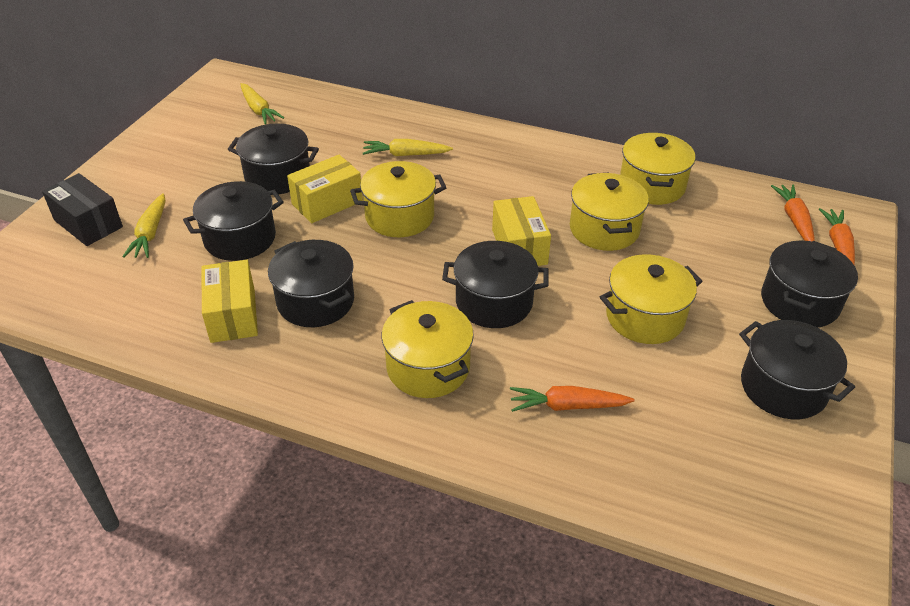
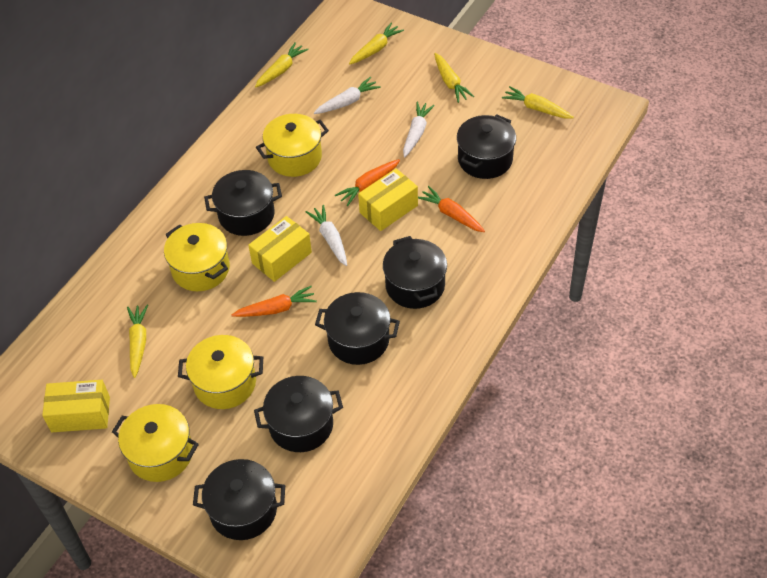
black box: 1 -> 0
white carrot: 0 -> 3
yellow carrot: 3 -> 5
yellow pot: 5 -> 4

